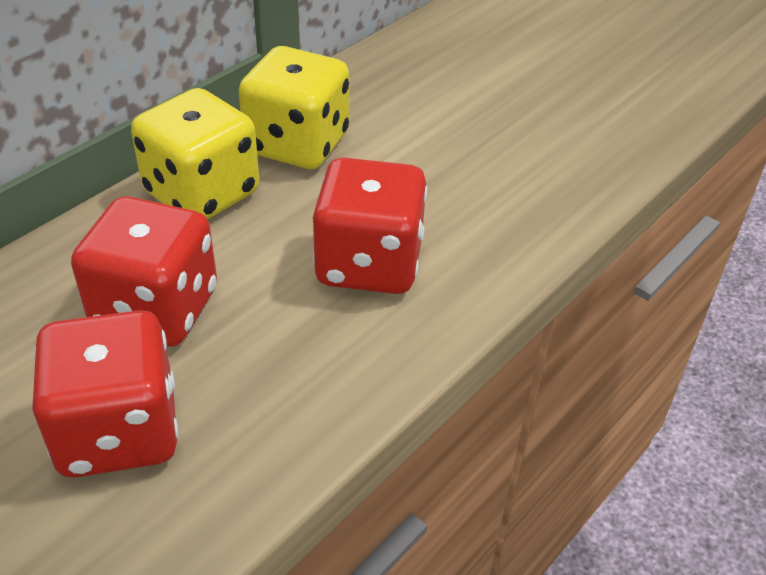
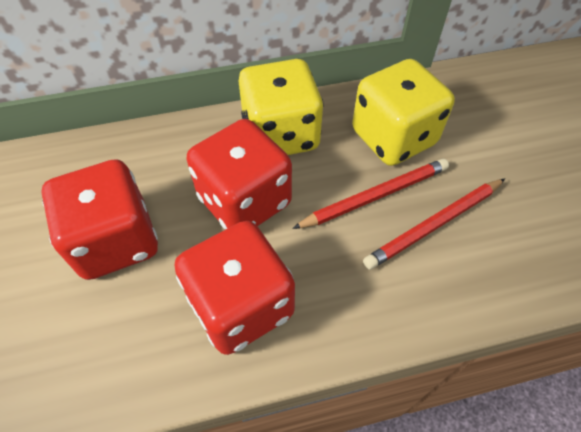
red pencil: 0 -> 2

